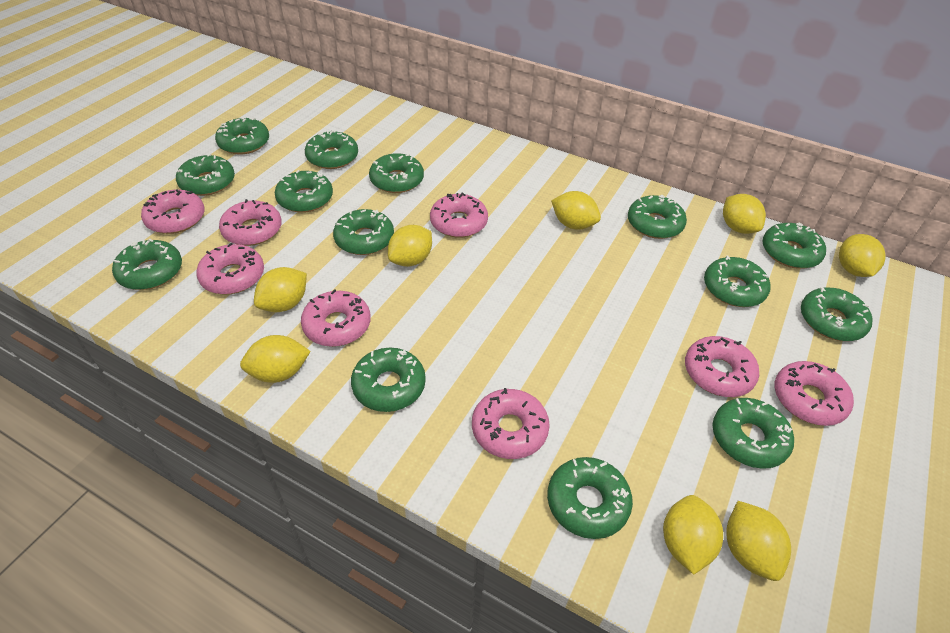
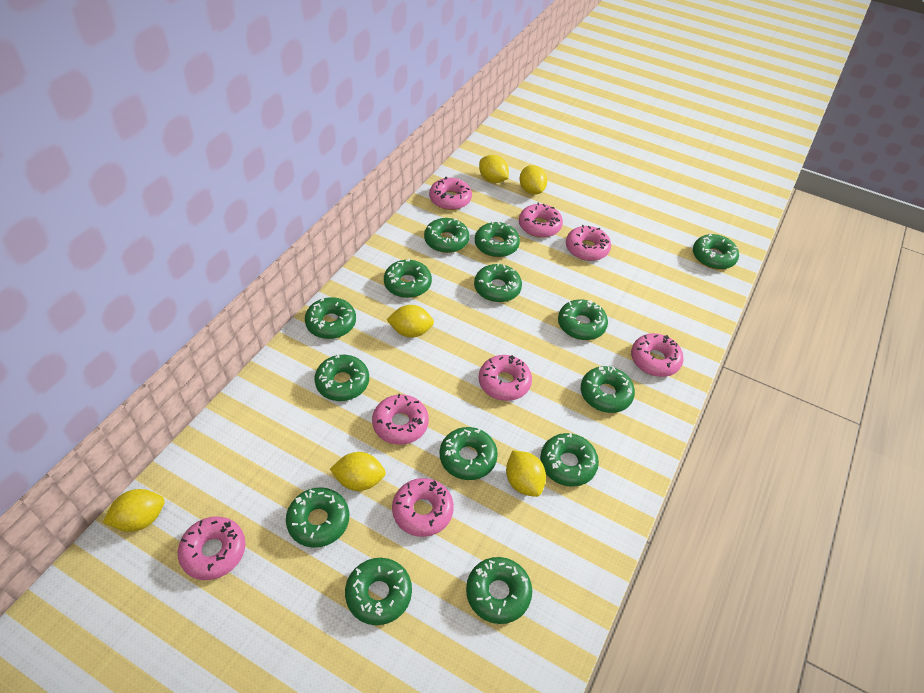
yellow lemon: 8 -> 6

